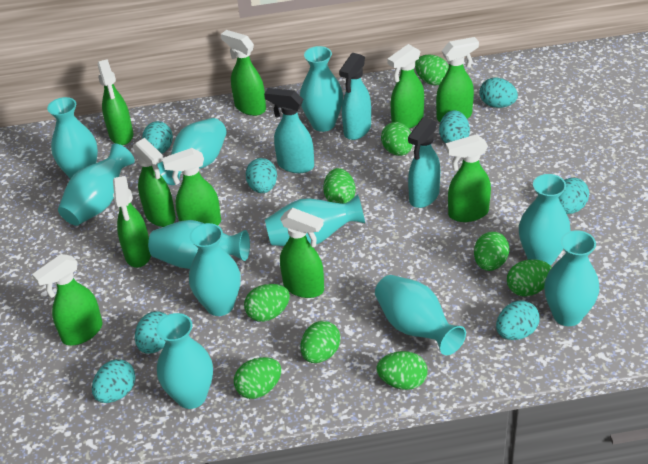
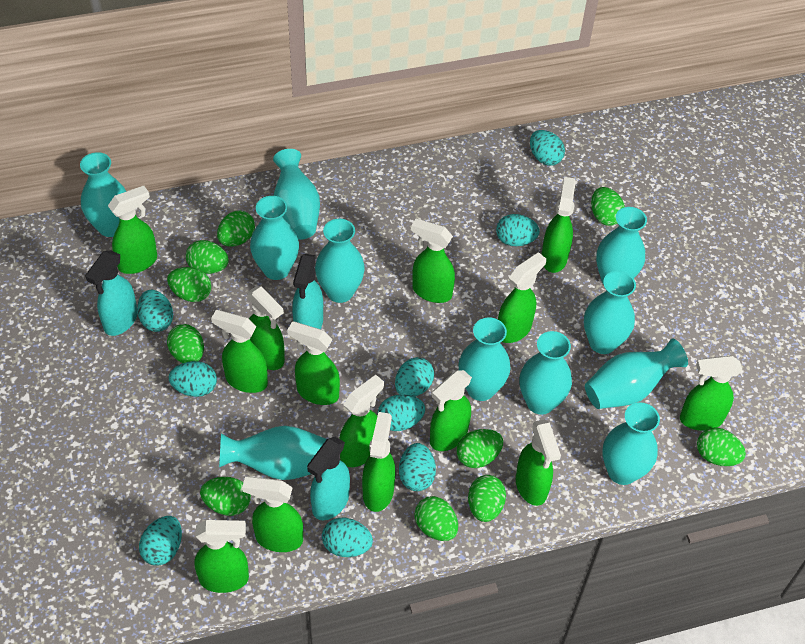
green egg: 9 -> 10
green spray bottle: 10 -> 14
turquoise egg: 8 -> 9

